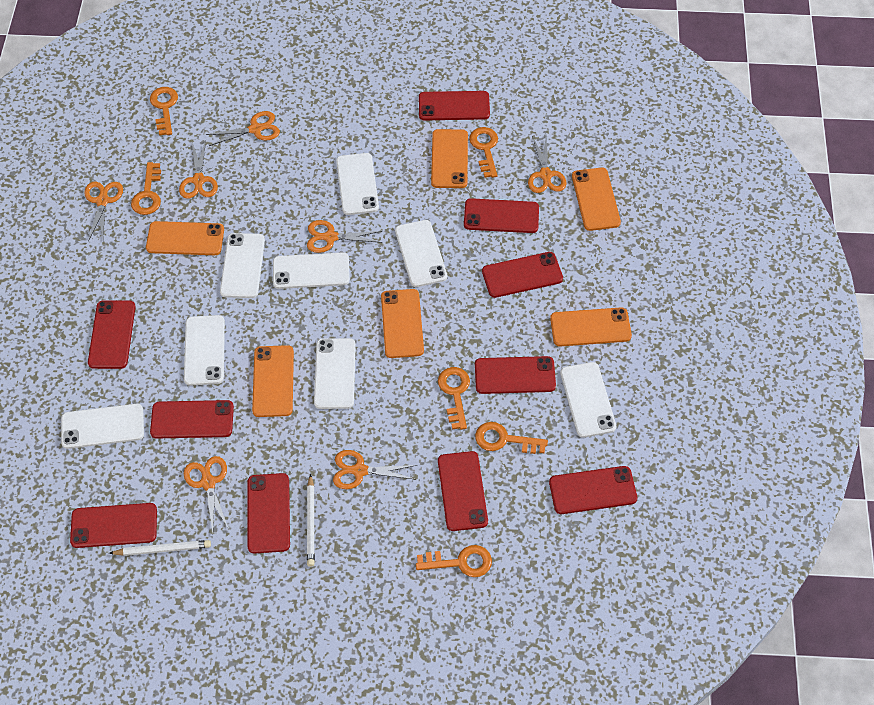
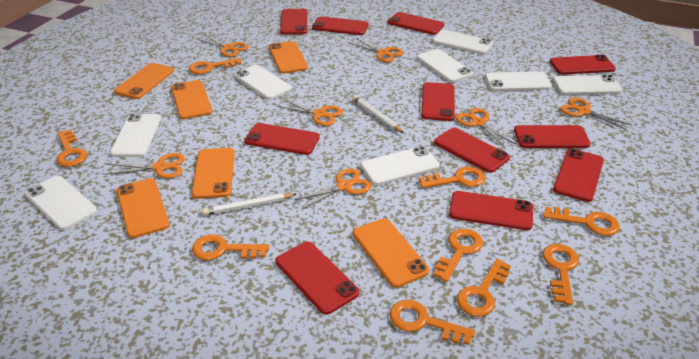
orange key: 6 -> 9
red phone: 10 -> 11

